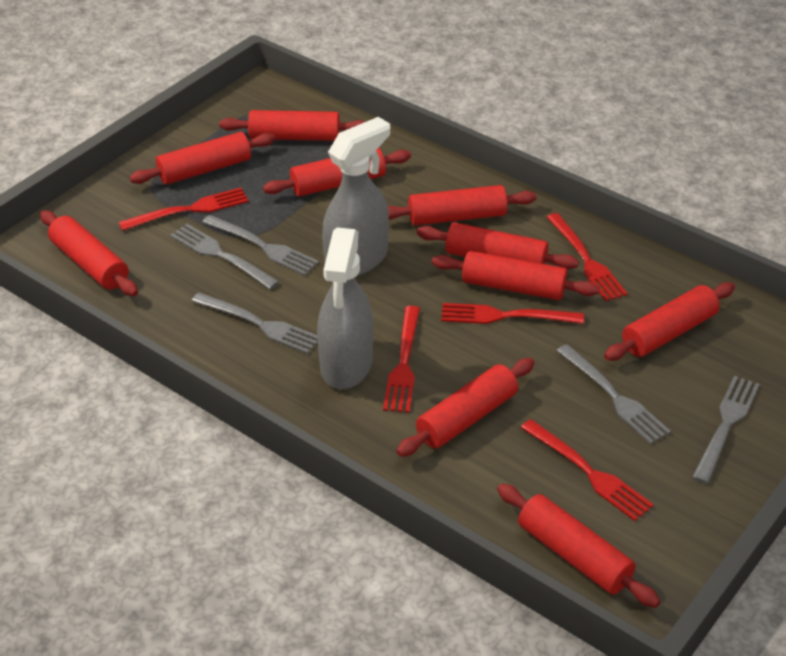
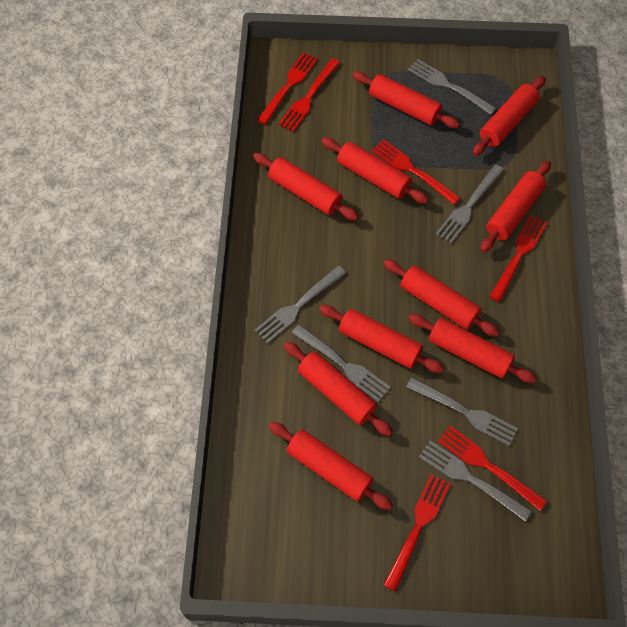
grey fork: 5 -> 6
grey spray bottle: 2 -> 0
red fork: 5 -> 6

